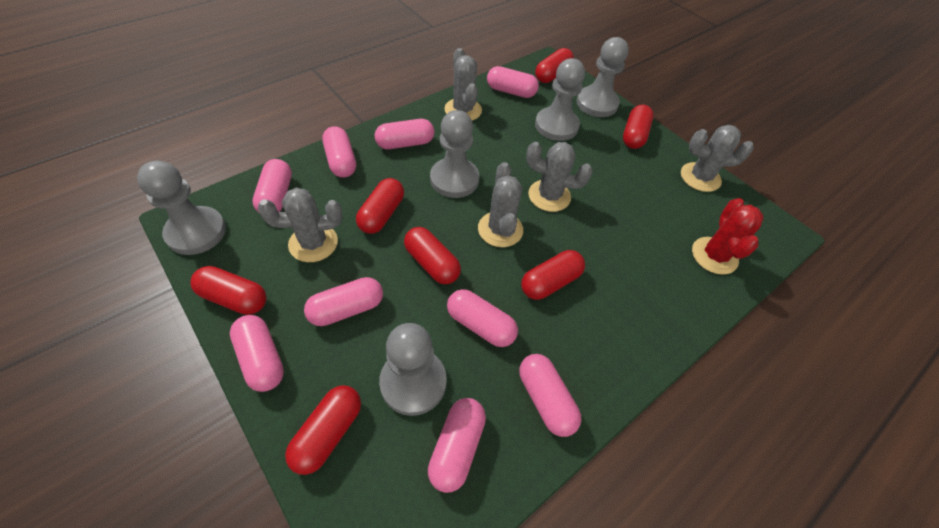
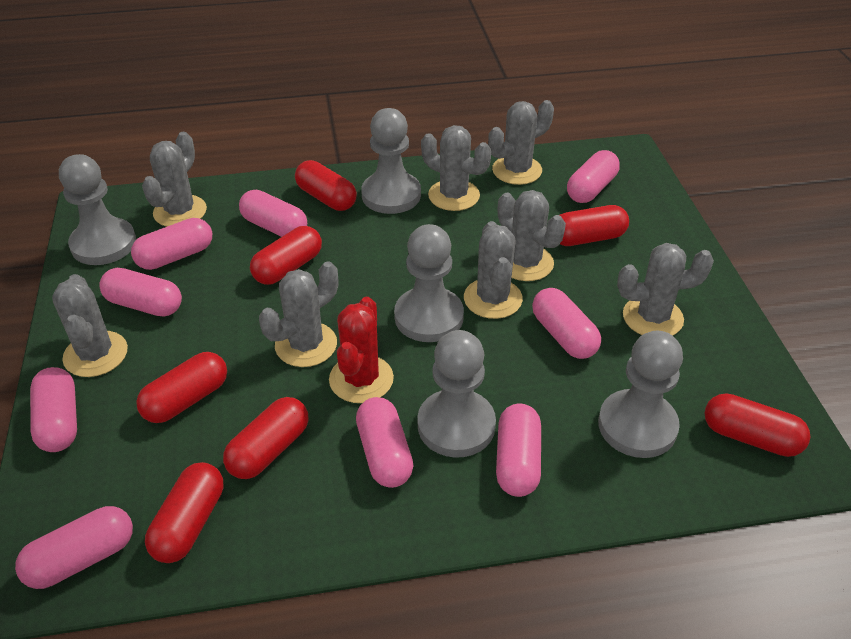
grey cactus: 5 -> 8

